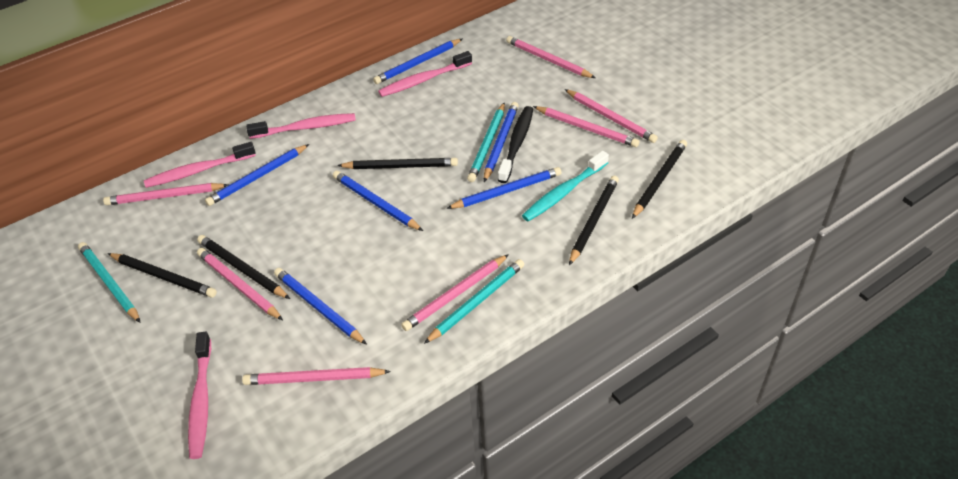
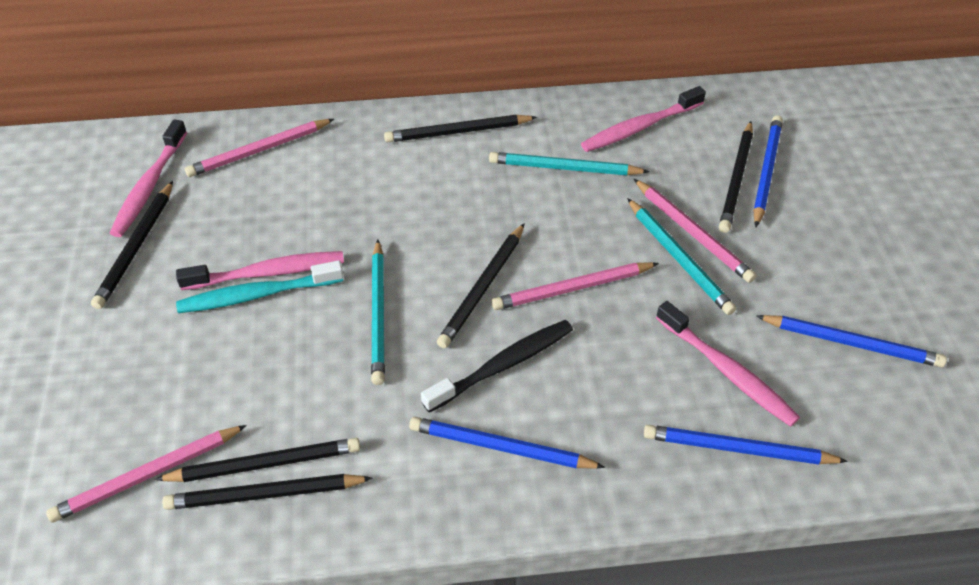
black pencil: 5 -> 6
blue pencil: 6 -> 4
pink pencil: 7 -> 4

